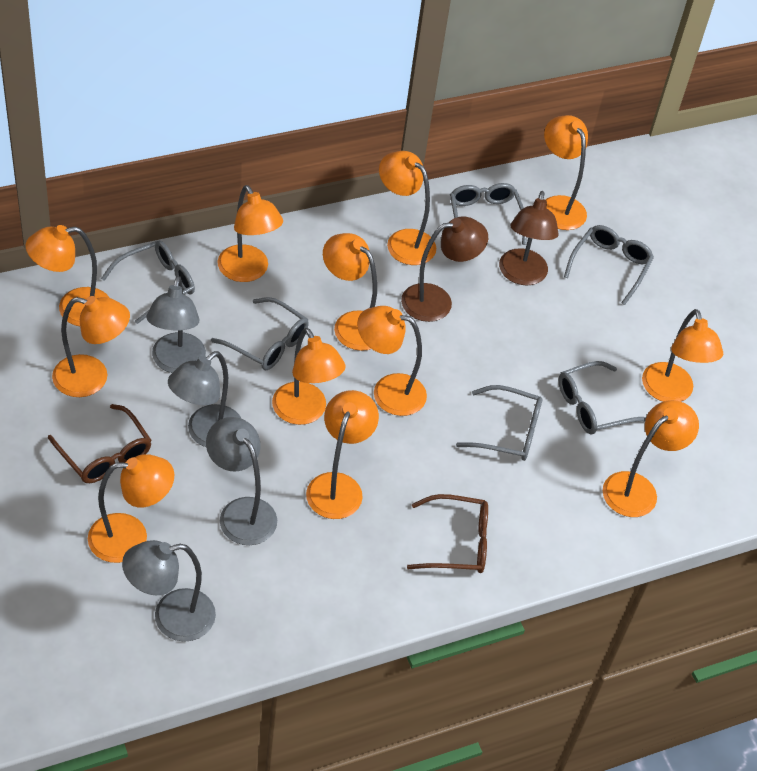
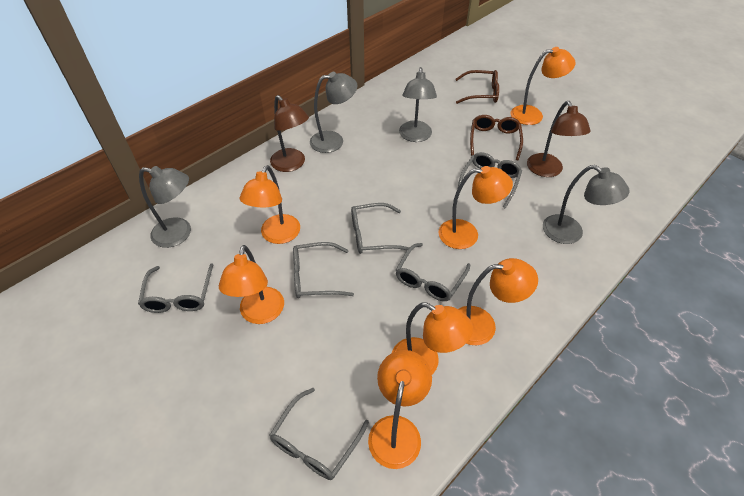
orange lamp: 12 -> 7

